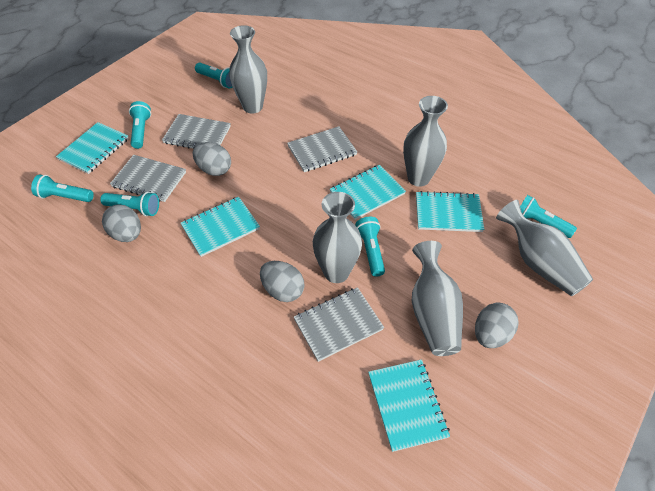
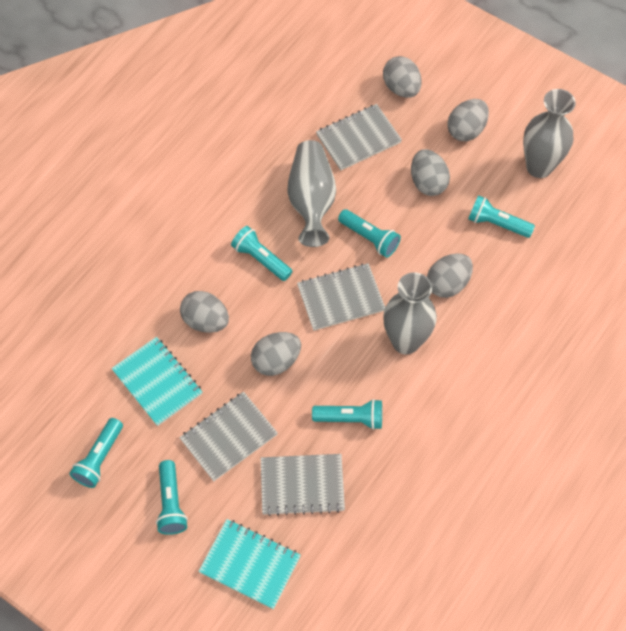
grey egg: 4 -> 6
grey vase: 5 -> 3
turquoise notebook: 5 -> 2

